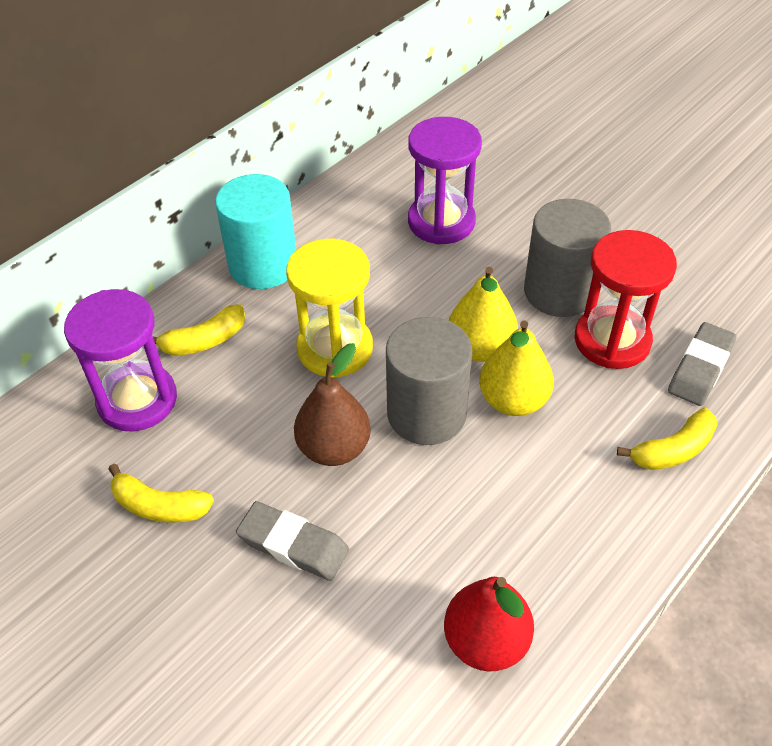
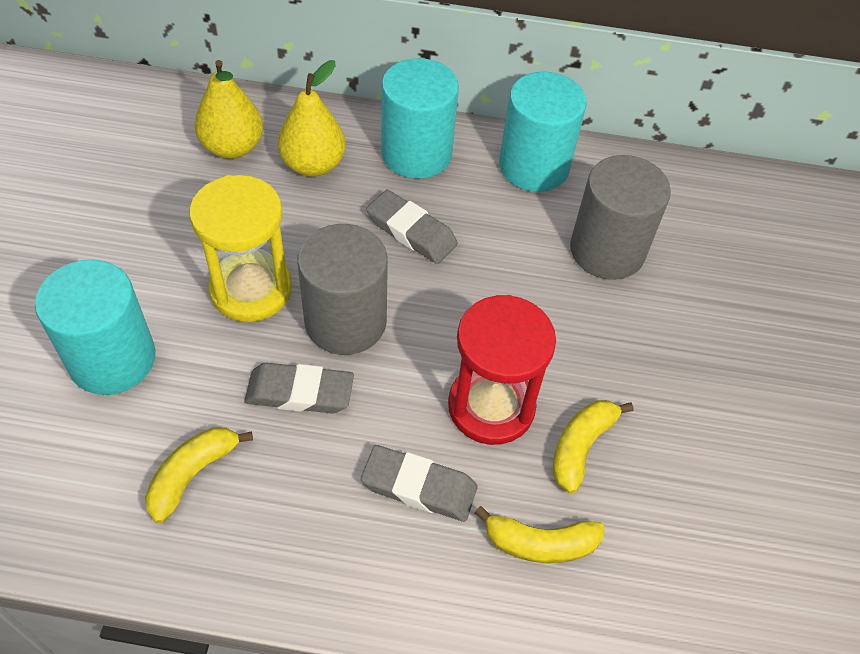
brown pear: 1 -> 0
grey eraser: 2 -> 3
purple hourglass: 2 -> 0
red pear: 1 -> 0
turquoise cylinder: 1 -> 3

